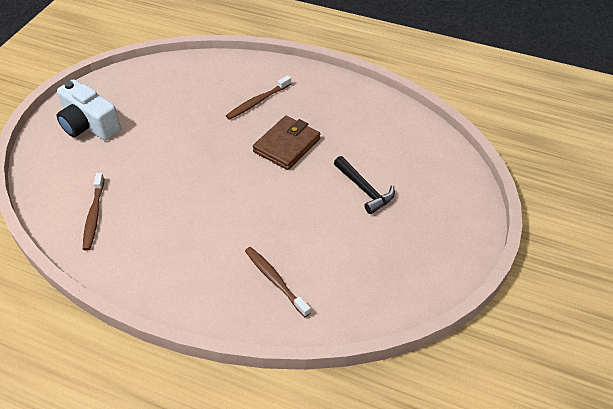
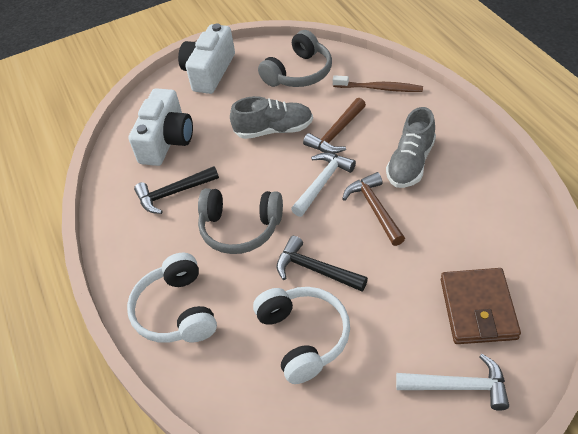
black hammer: 1 -> 2
brown hammer: 0 -> 2
brown toothbrush: 3 -> 1
grey headphones: 0 -> 2
grey shoe: 0 -> 2
white camera: 1 -> 2
white hammer: 0 -> 2
white headphones: 0 -> 2

